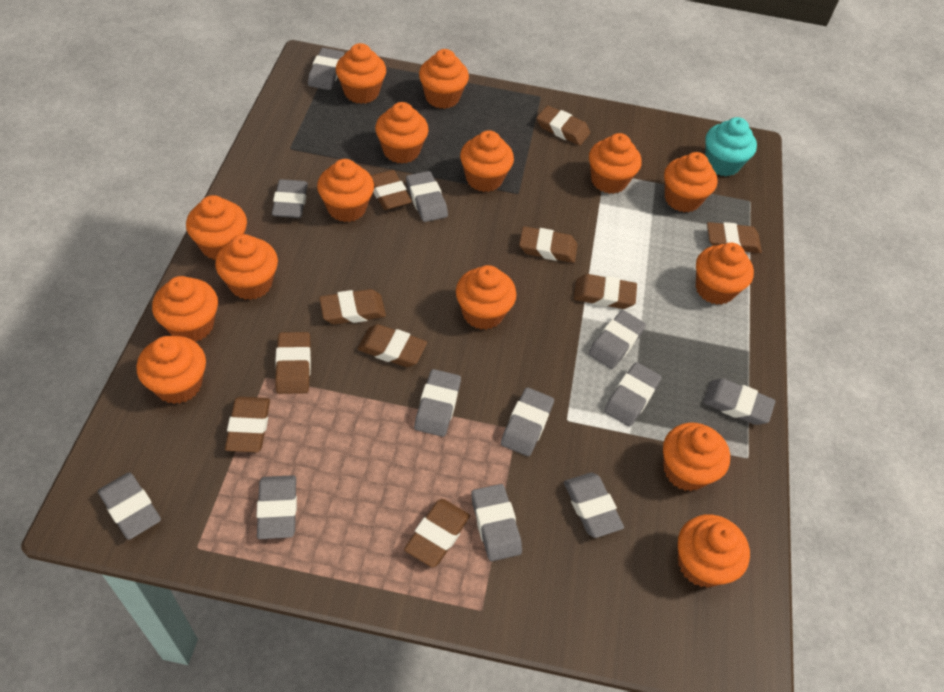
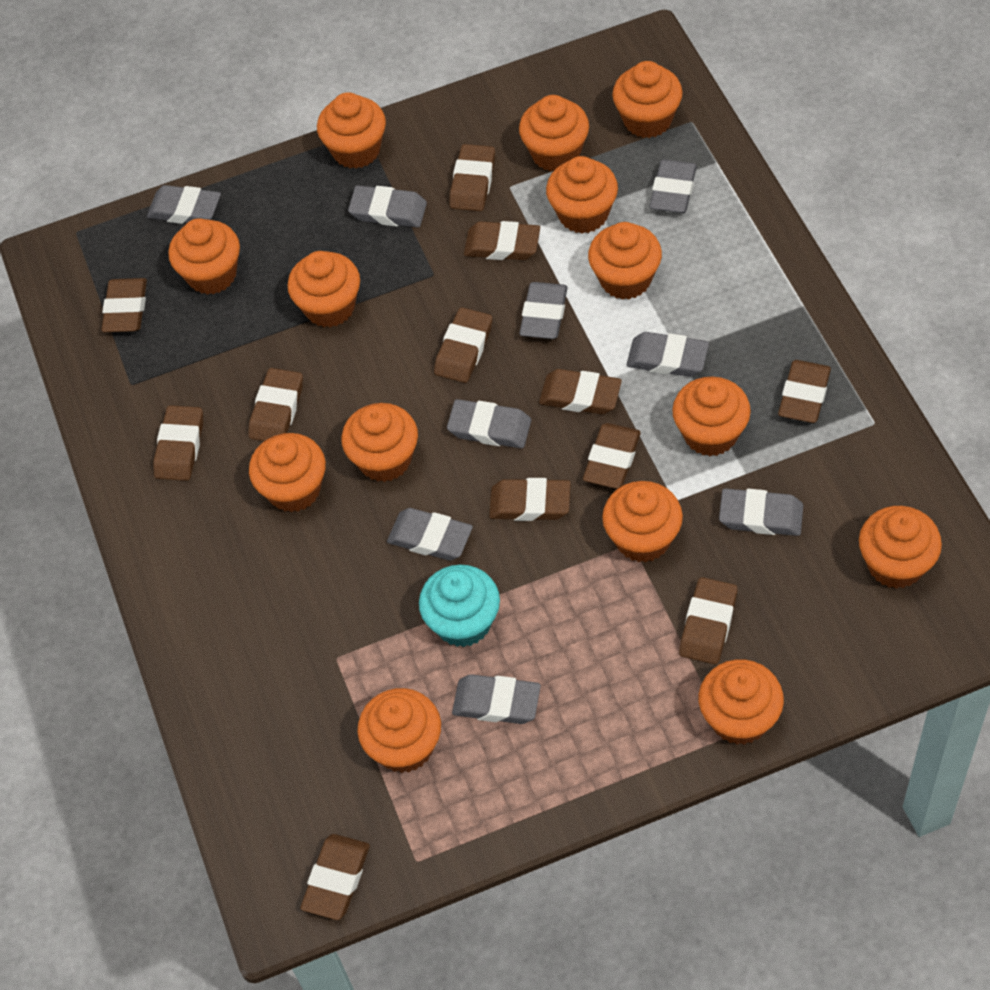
brown eraser: 10 -> 12
grey eraser: 12 -> 9
orange cupcake: 15 -> 14

